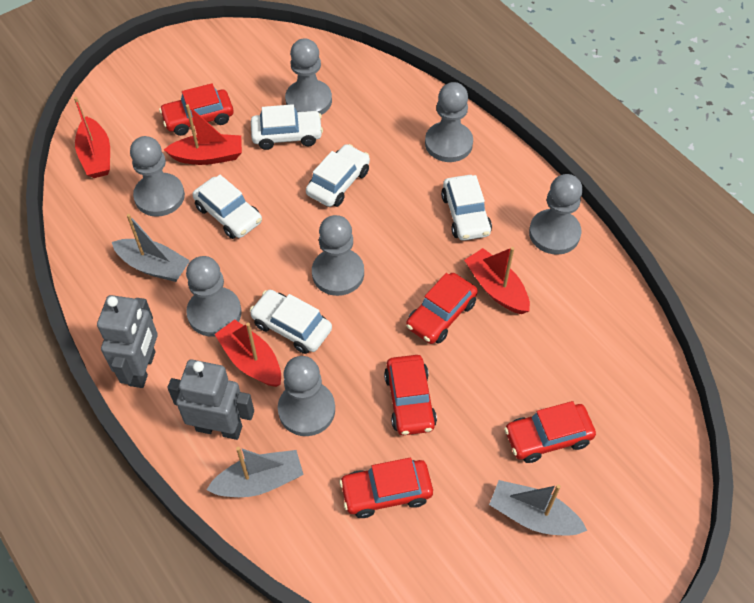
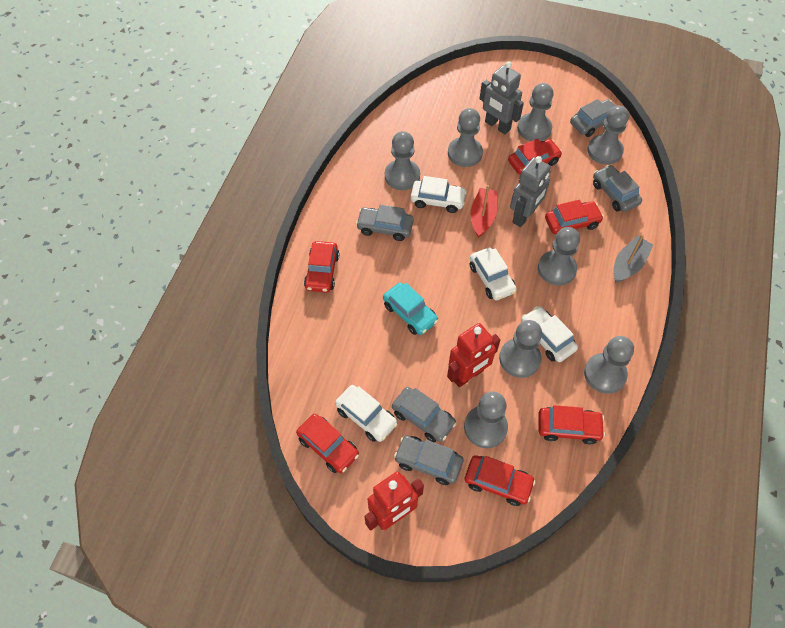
grey boat: 3 -> 1
grey car: 0 -> 5
grey pawn: 7 -> 8
red boat: 4 -> 1
red car: 5 -> 6
red robot: 0 -> 2
turquoise car: 0 -> 1
white car: 5 -> 4

